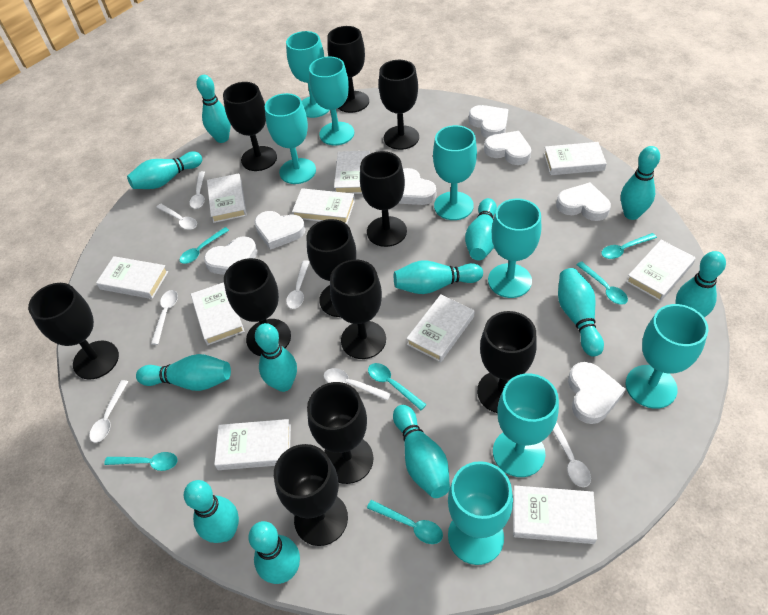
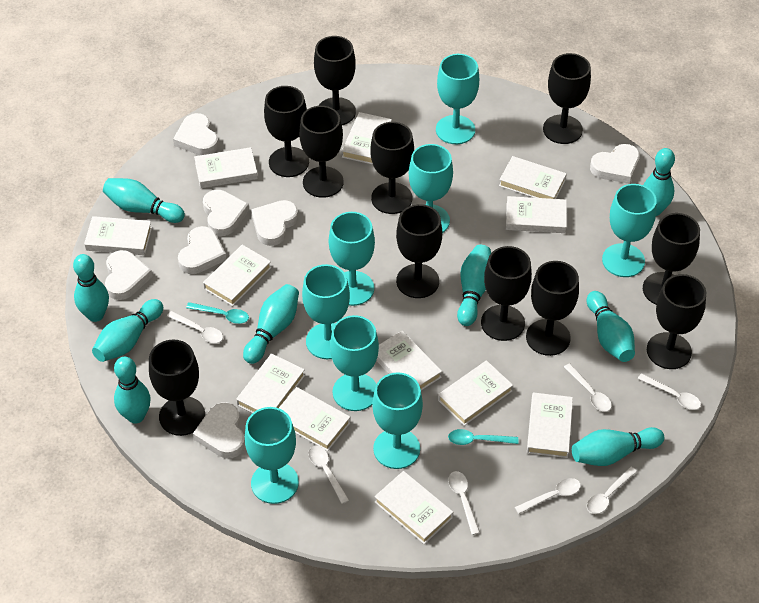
turquoise bowling pin: 12 -> 9
turquoise spoon: 6 -> 2
white book: 10 -> 12

